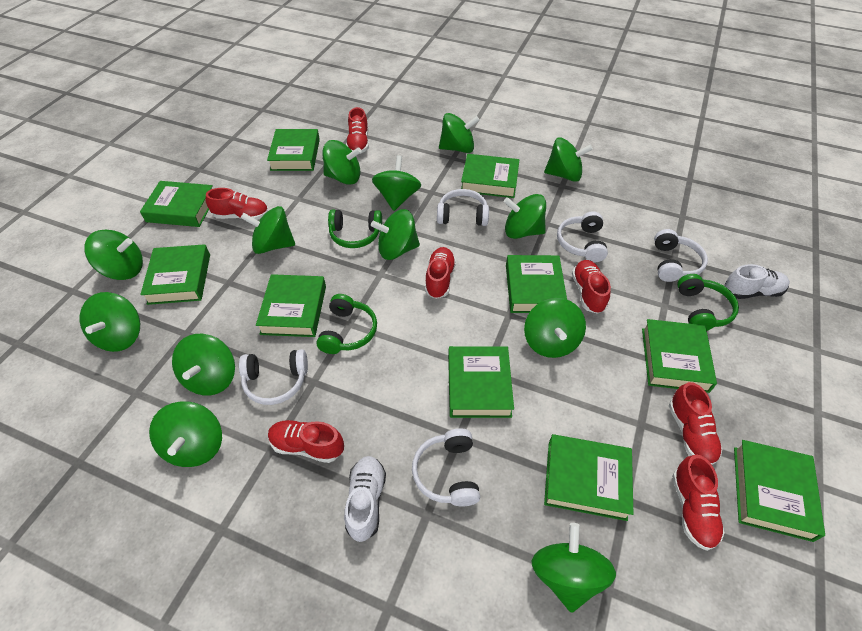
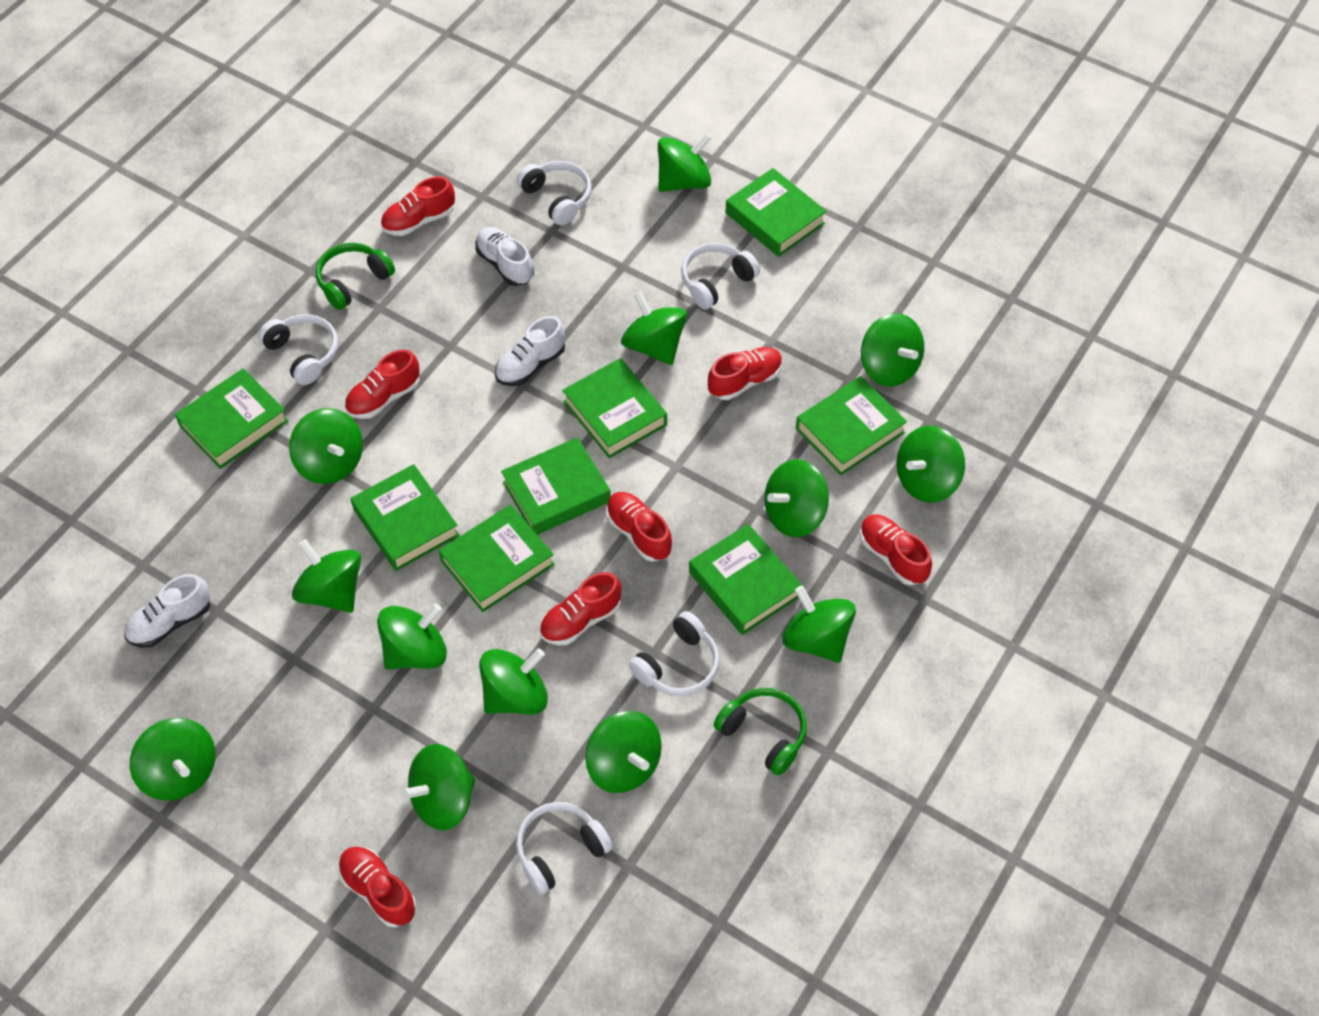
green book: 10 -> 8
green headphones: 3 -> 2
white shoe: 2 -> 3

